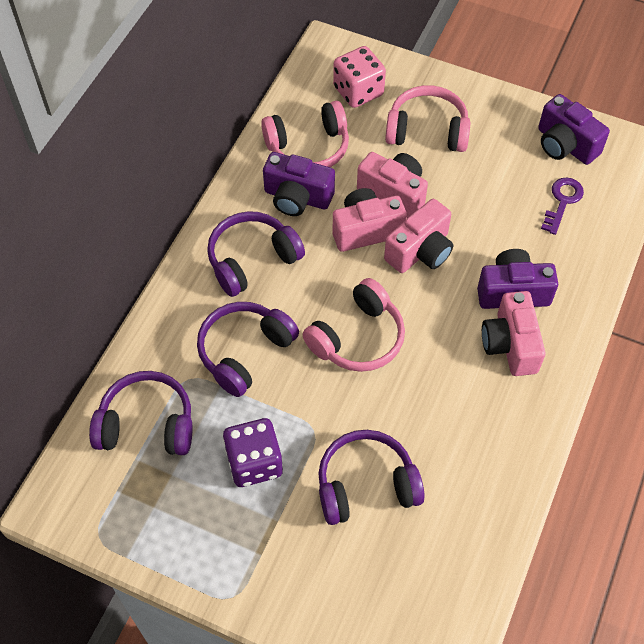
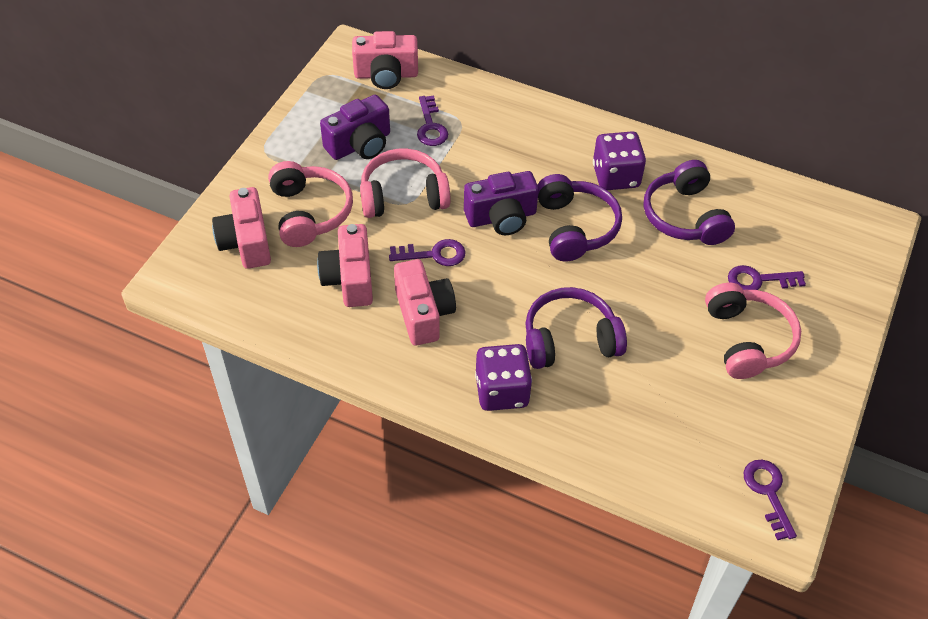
pink dice: 1 -> 0
purple camera: 3 -> 2
purple dice: 1 -> 2
purple headphones: 4 -> 3
purple key: 1 -> 4

